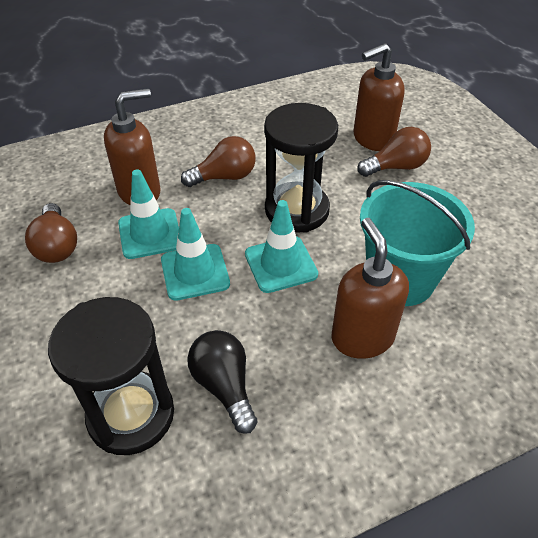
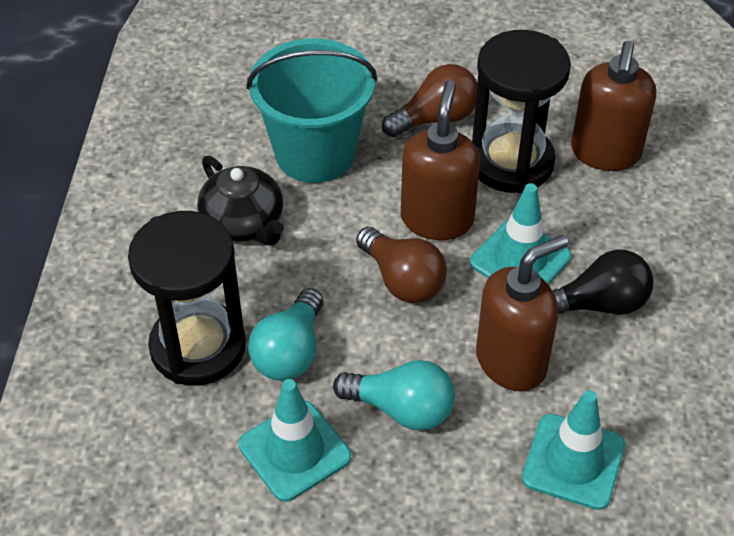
black teapot: 0 -> 1
brown light bulb: 3 -> 2
turquoise light bulb: 0 -> 2

